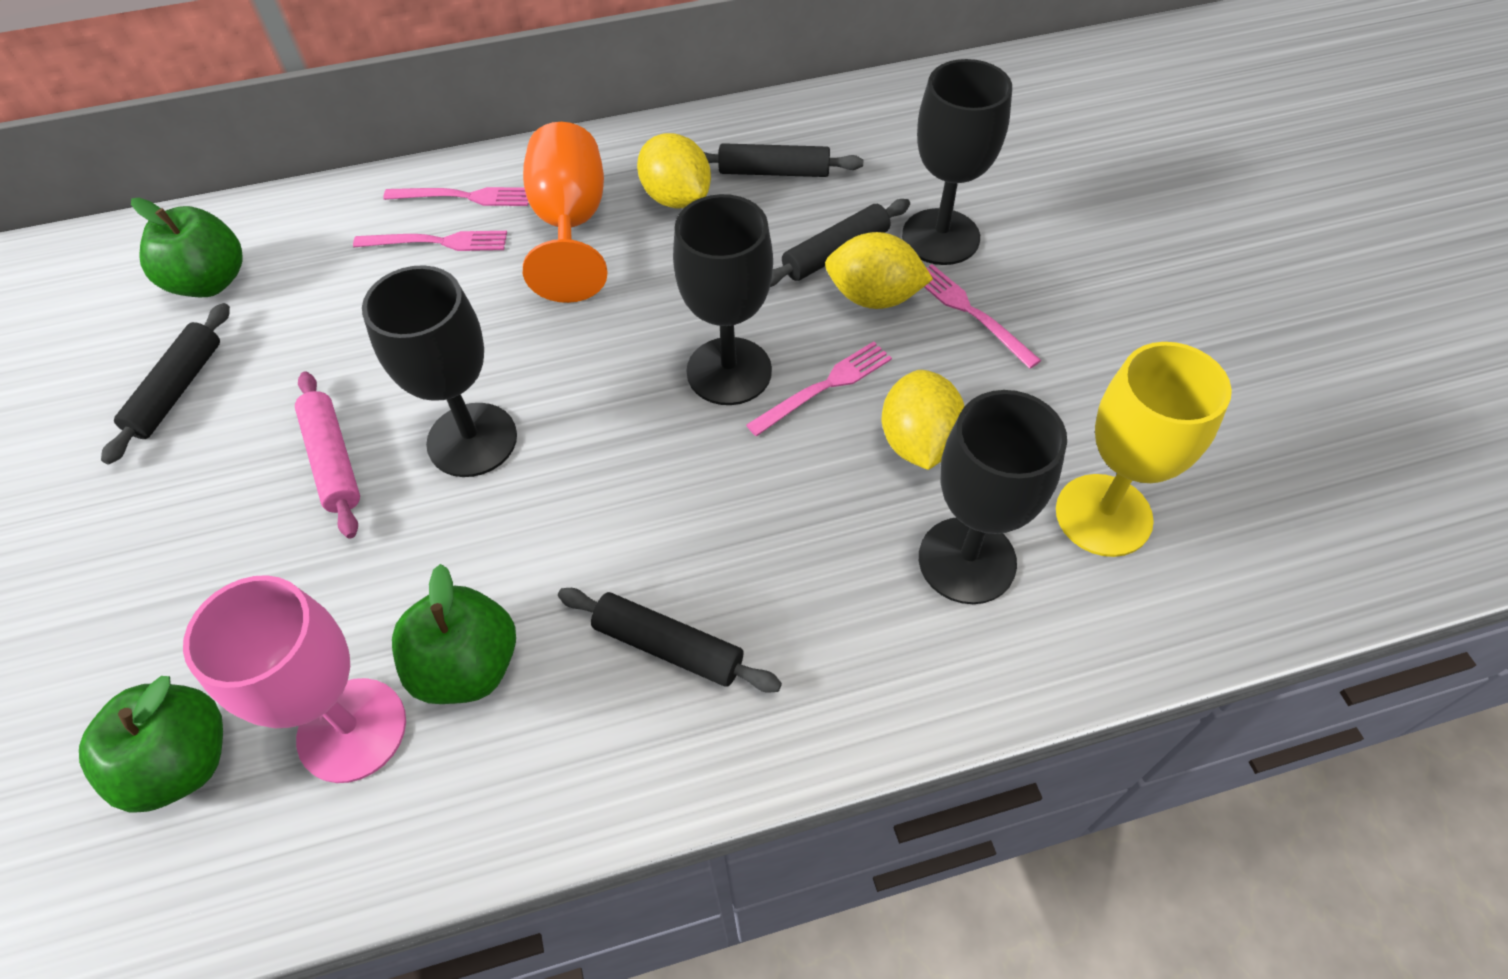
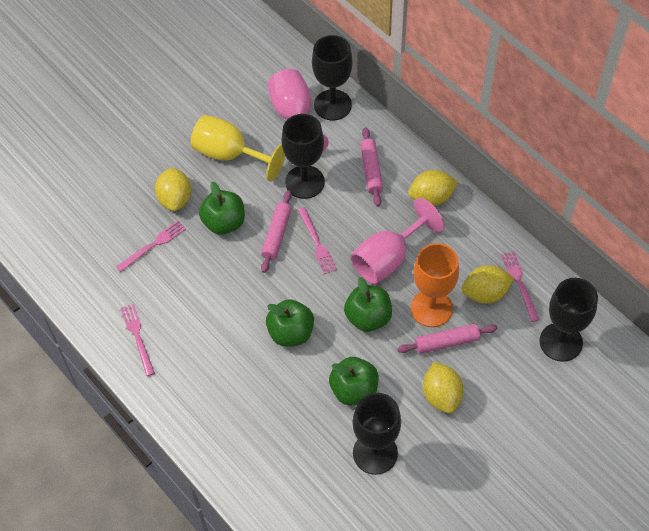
black rolling pin: 4 -> 0
green apple: 3 -> 4
pink goblet: 1 -> 2
pink rolling pin: 1 -> 3
yellow lemon: 3 -> 4

